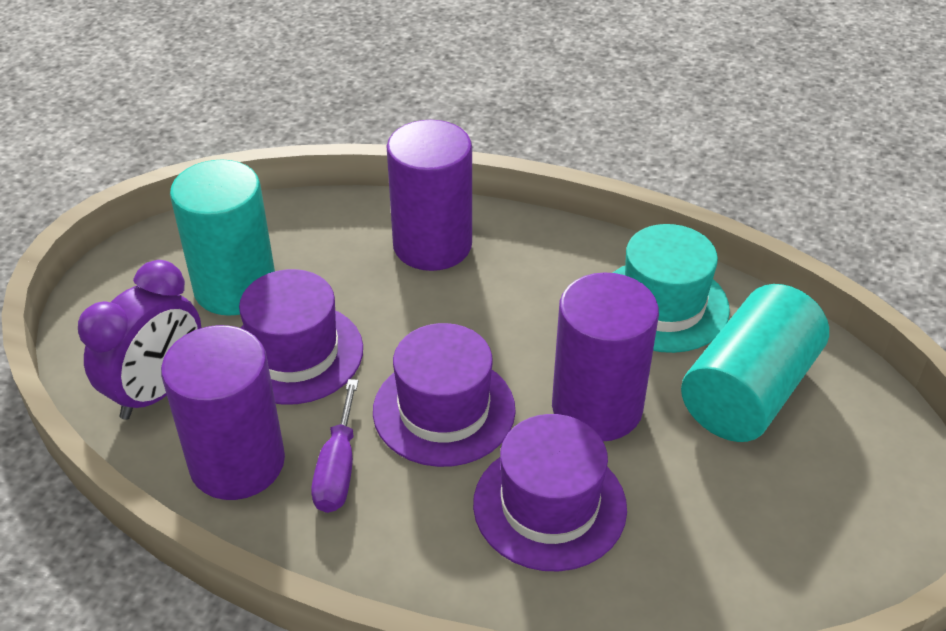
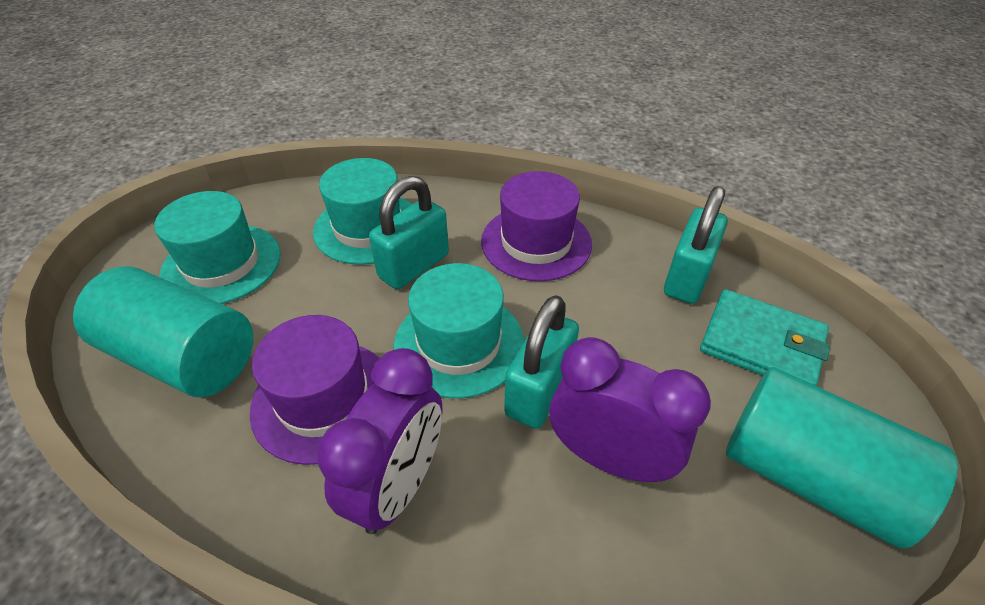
purple clock: 1 -> 2
purple cylinder: 3 -> 0
purple hat: 3 -> 2
purple screwdriver: 1 -> 0
turquoise hat: 1 -> 3
turquoise padlock: 0 -> 3
turquoise wallet: 0 -> 1

